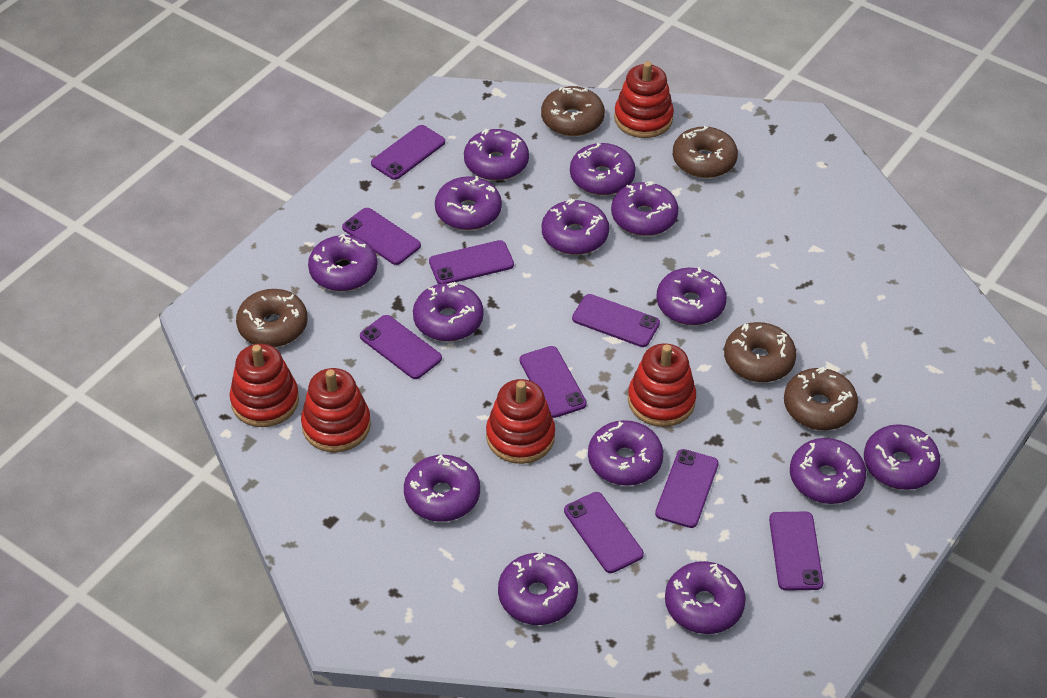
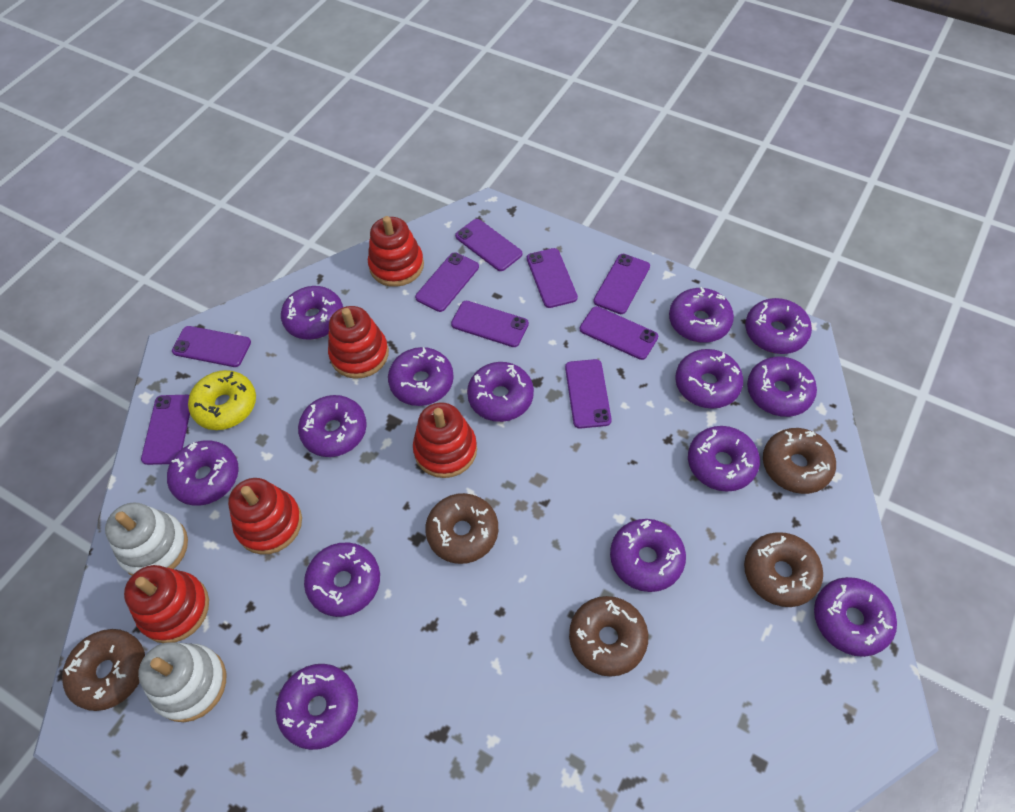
white stacking toy: 0 -> 2
yellow donut: 0 -> 1

